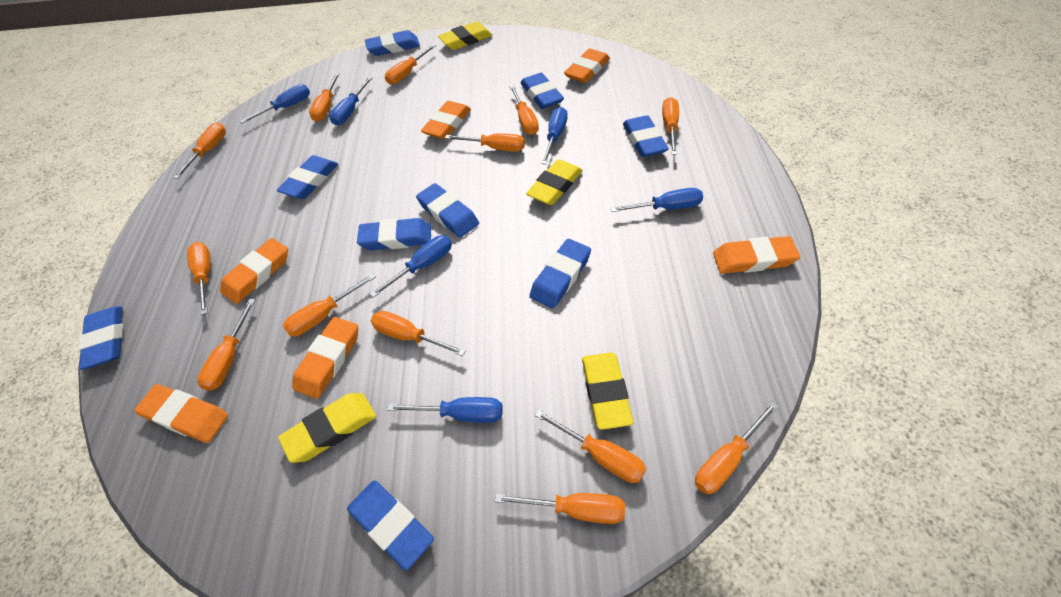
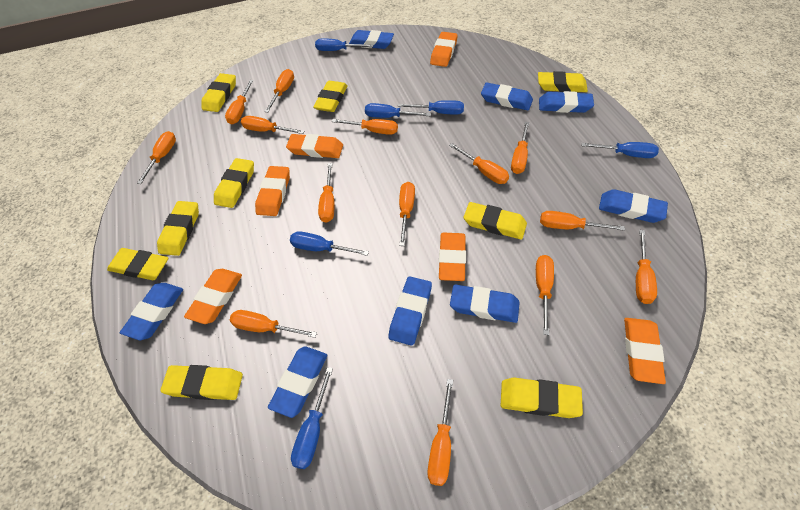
blue eraser: 9 -> 8
orange screwdriver: 13 -> 14
yellow eraser: 4 -> 9

